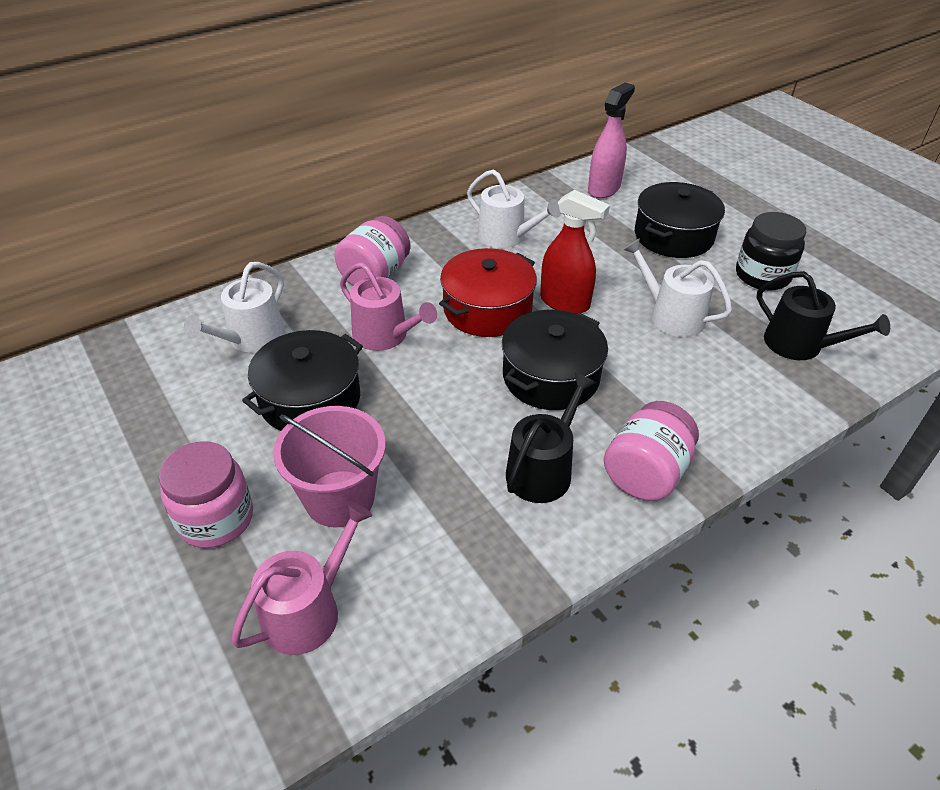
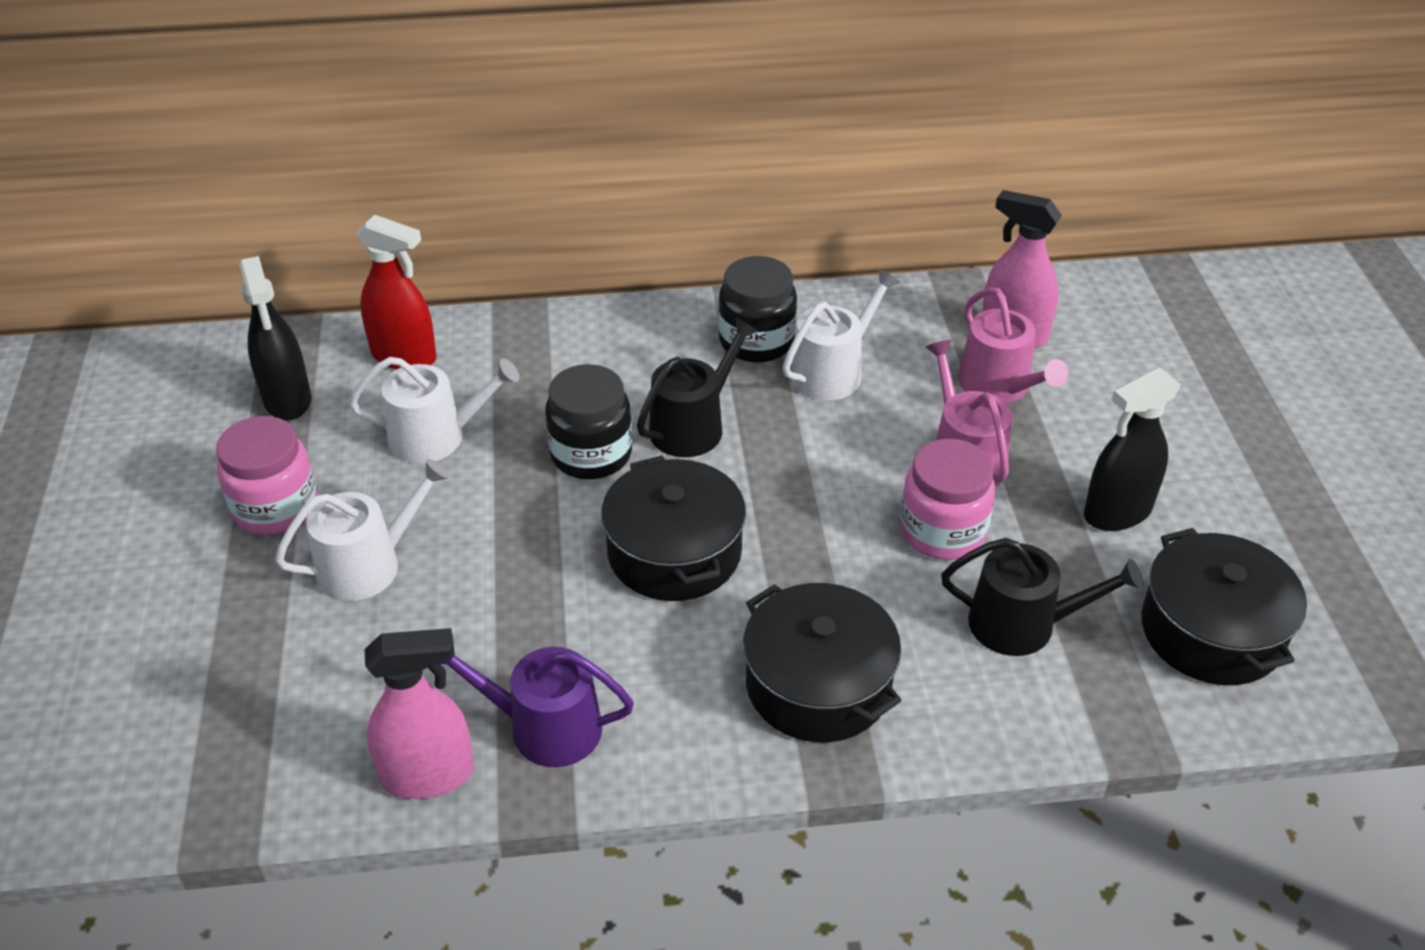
black jar: 1 -> 2
black spray bottle: 0 -> 2
pink bucket: 1 -> 0
pink jar: 3 -> 2
pink spray bottle: 1 -> 2
purple watering can: 0 -> 1
red pot: 1 -> 0

